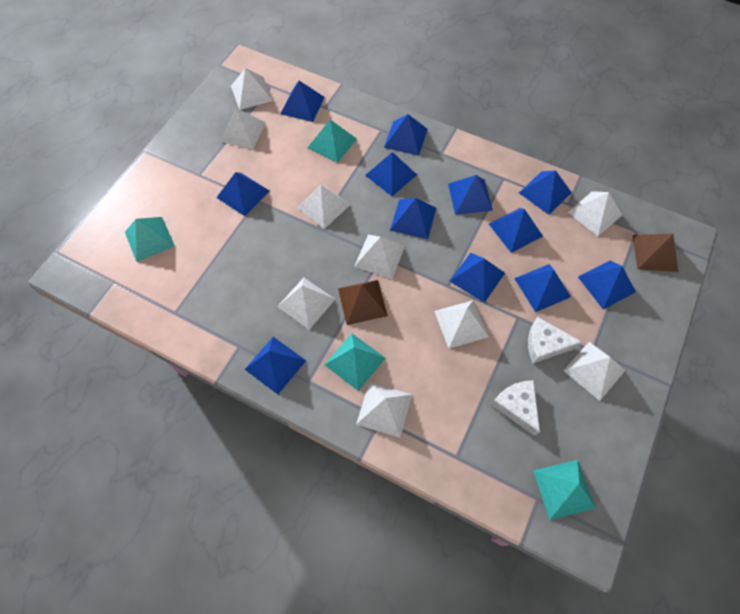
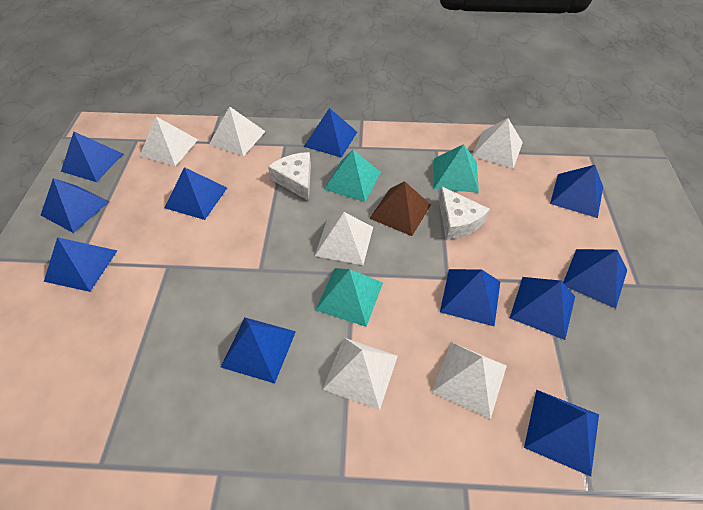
blue pyramid: 12 -> 11
brown pyramid: 2 -> 1
turquoise pyramid: 4 -> 3
white pyramid: 9 -> 6

